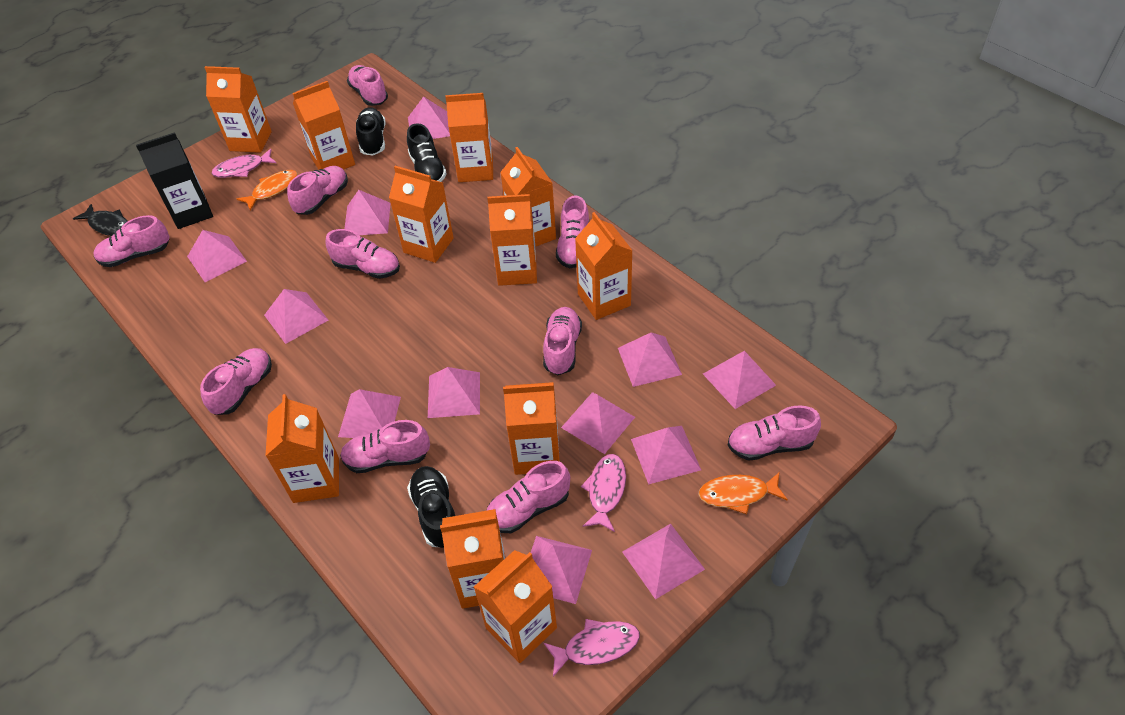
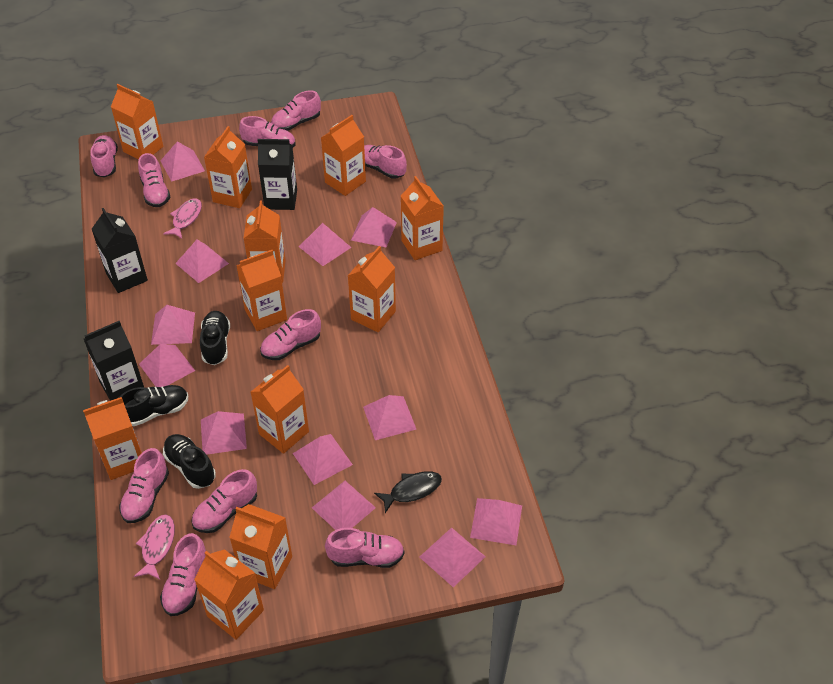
black carton: 1 -> 3
orange fish: 2 -> 0
pink fish: 3 -> 2

